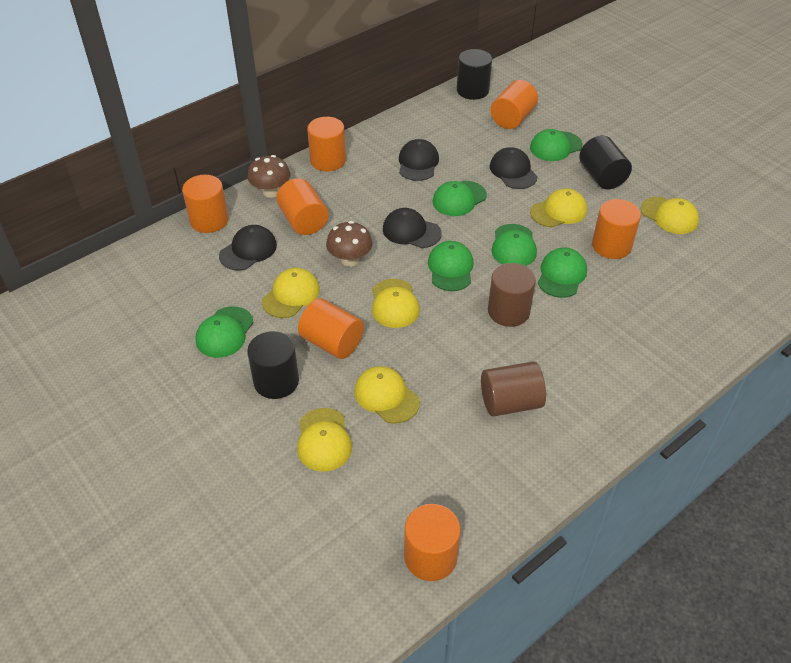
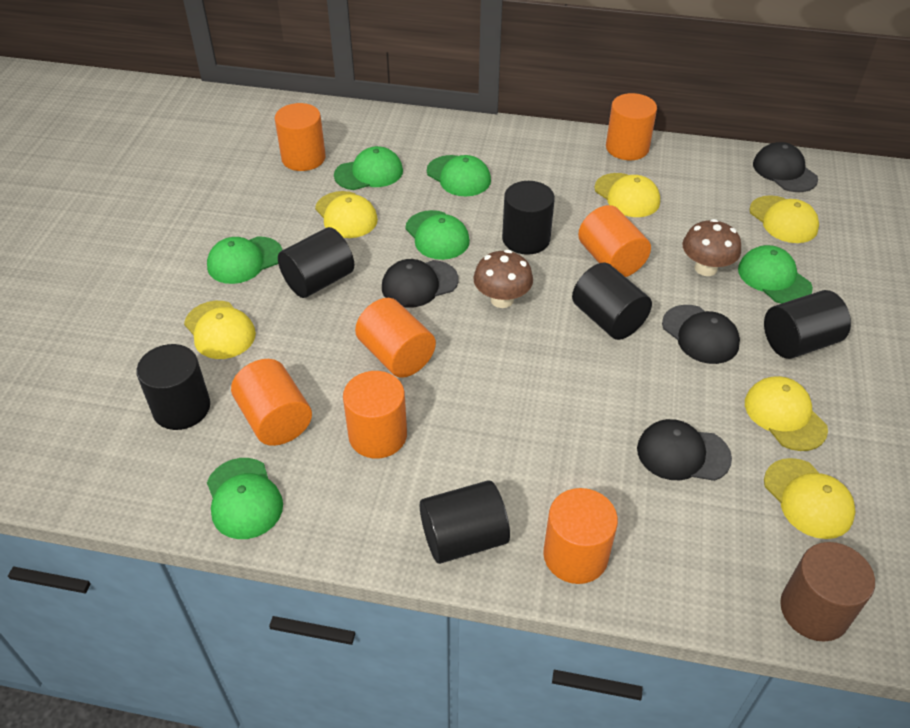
black cylinder: 3 -> 6
brown cylinder: 2 -> 1

